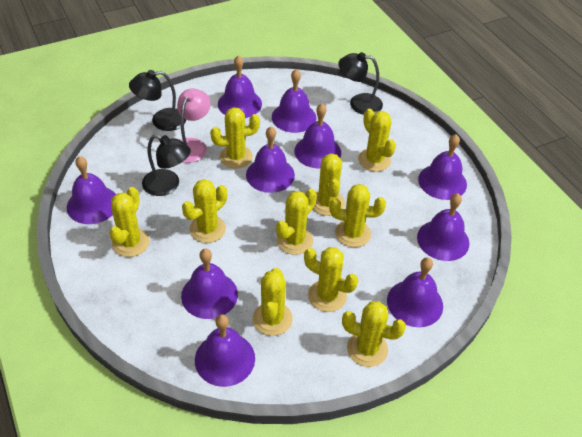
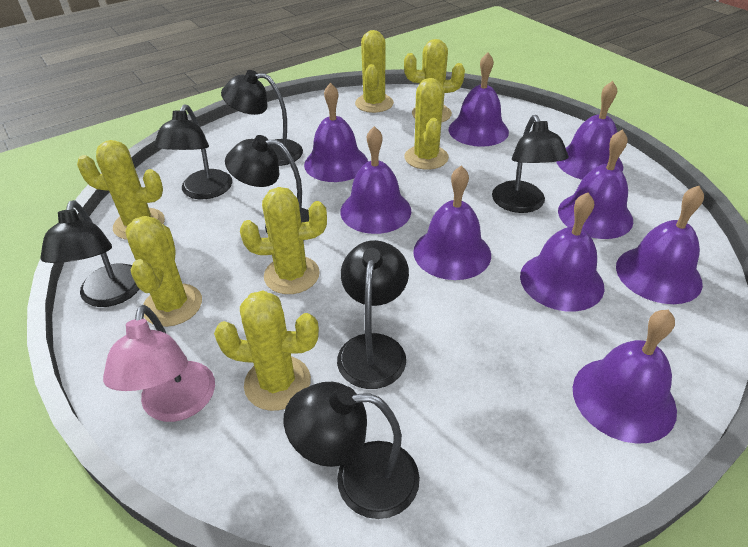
black lamp: 3 -> 7
purple bell: 10 -> 9
yellow cactus: 10 -> 7

